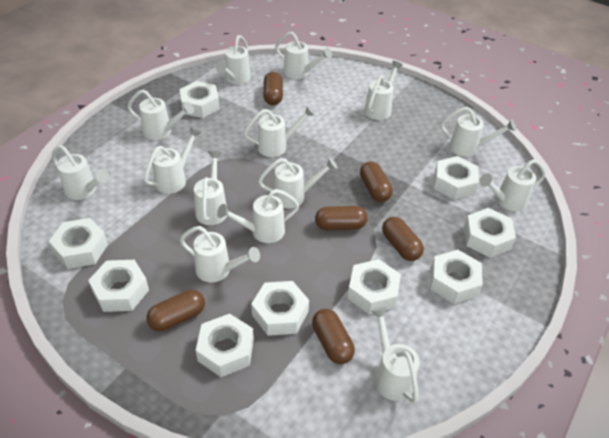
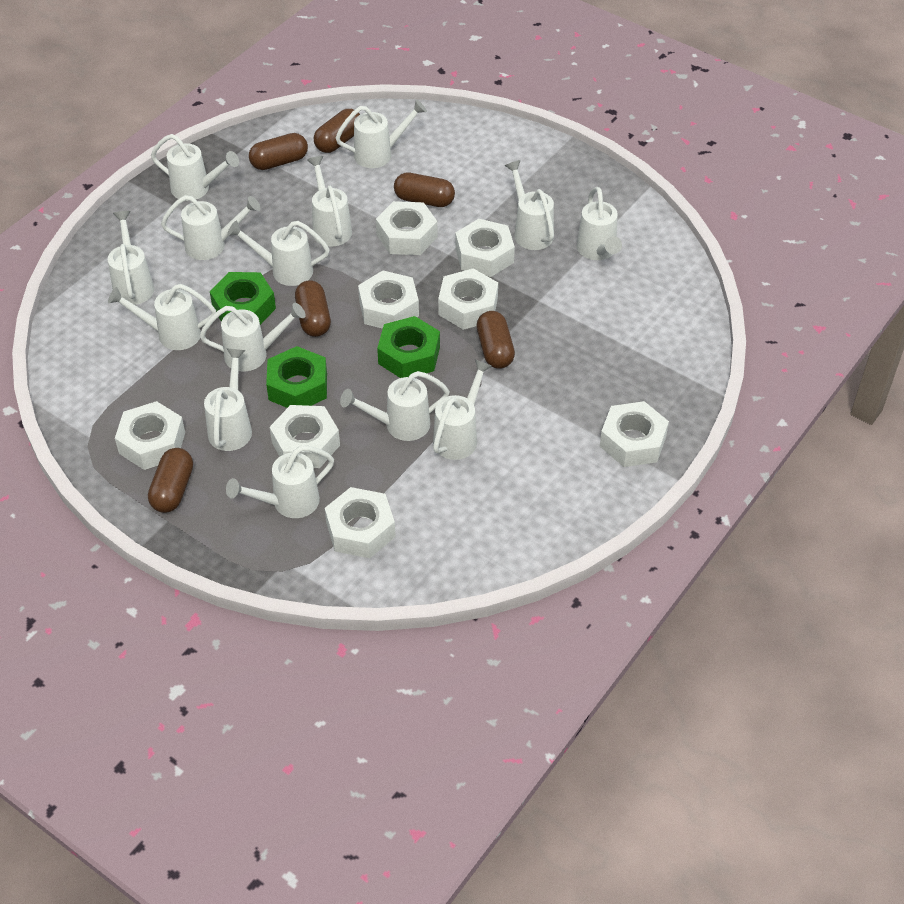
green nut: 0 -> 3
white nut: 9 -> 8

